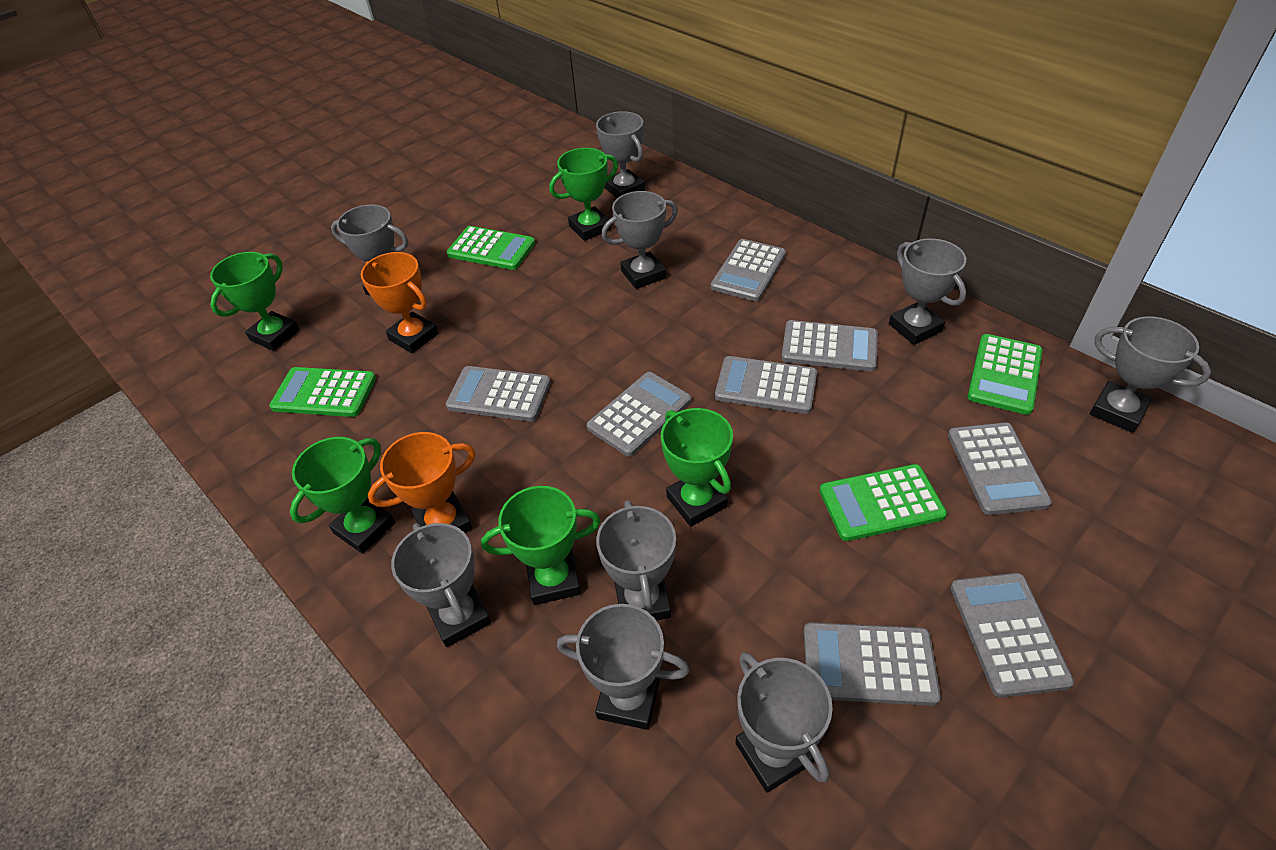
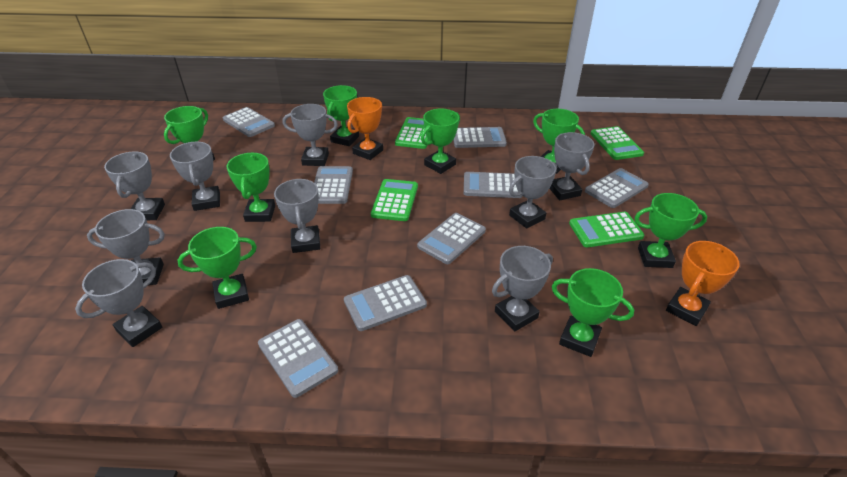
green trophy: 5 -> 8

